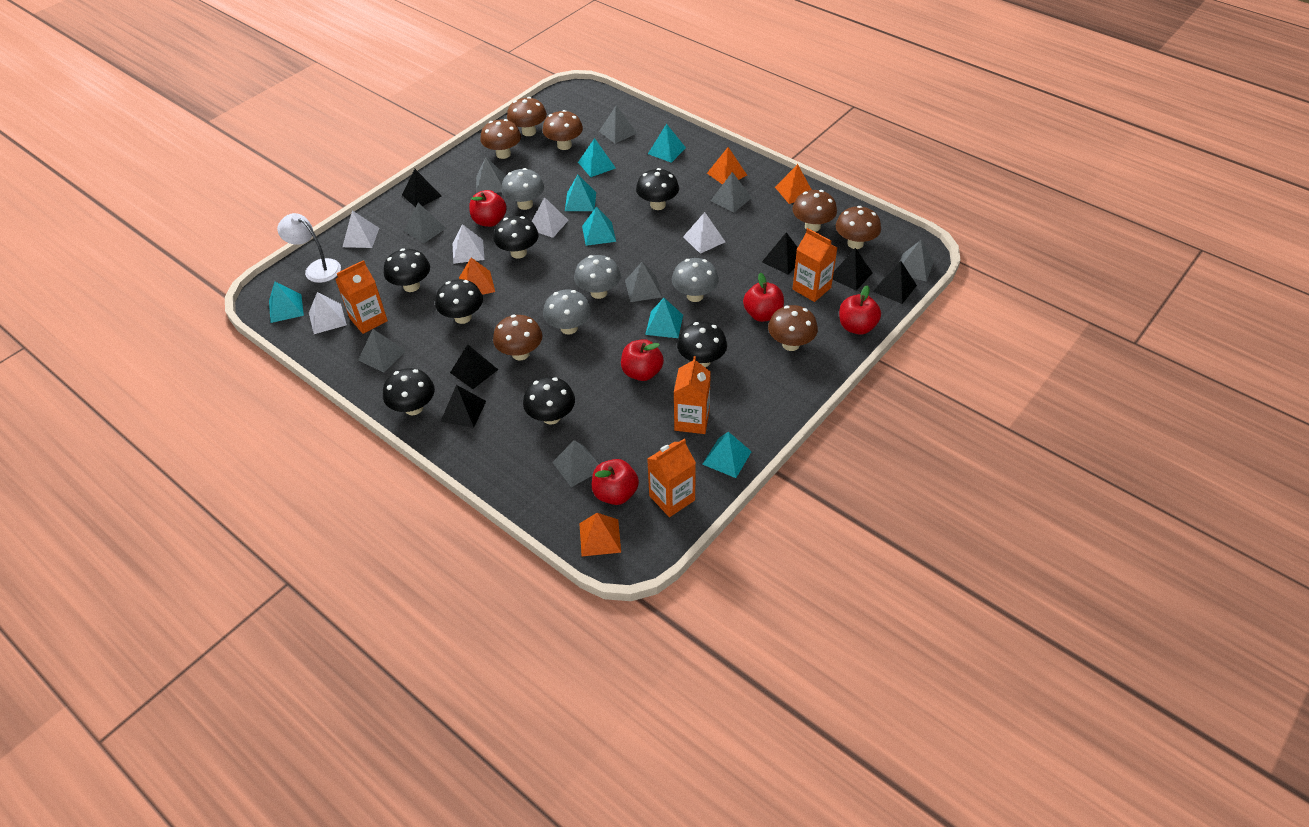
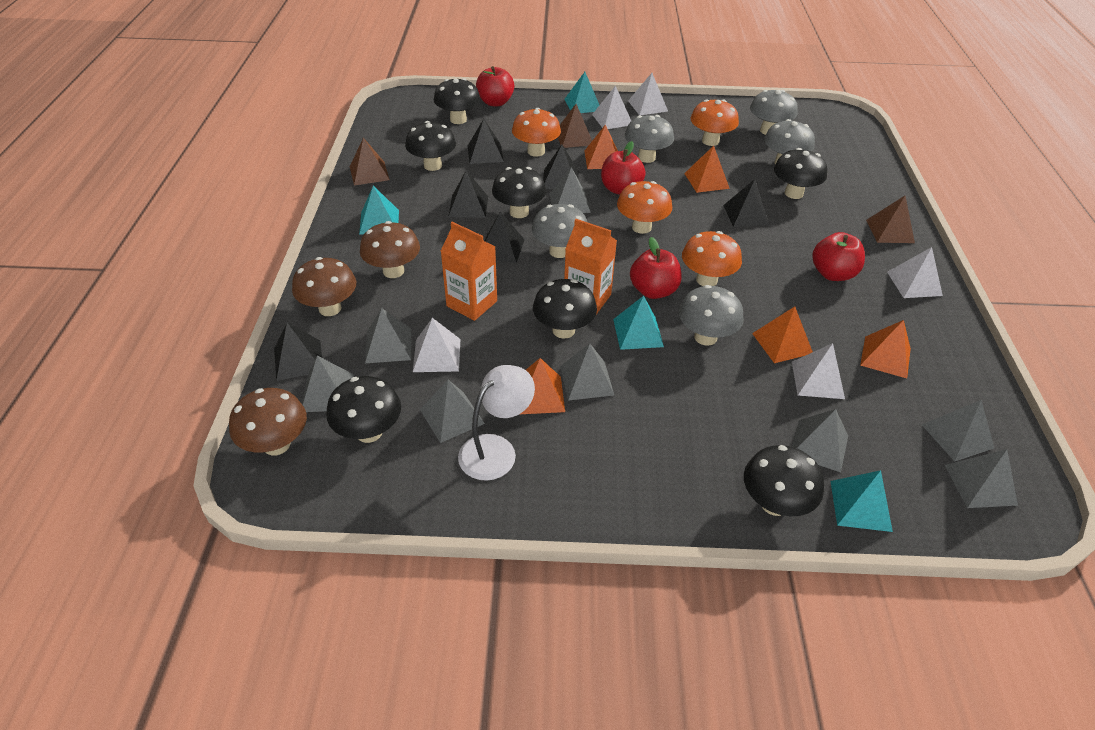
brown mushroom: 7 -> 3
brown pyramid: 0 -> 3
grey mushroom: 4 -> 5
orange carton: 4 -> 2
orange mushroom: 0 -> 4
orange pyramid: 4 -> 5
red apple: 5 -> 4
turquoise pyramid: 7 -> 4

